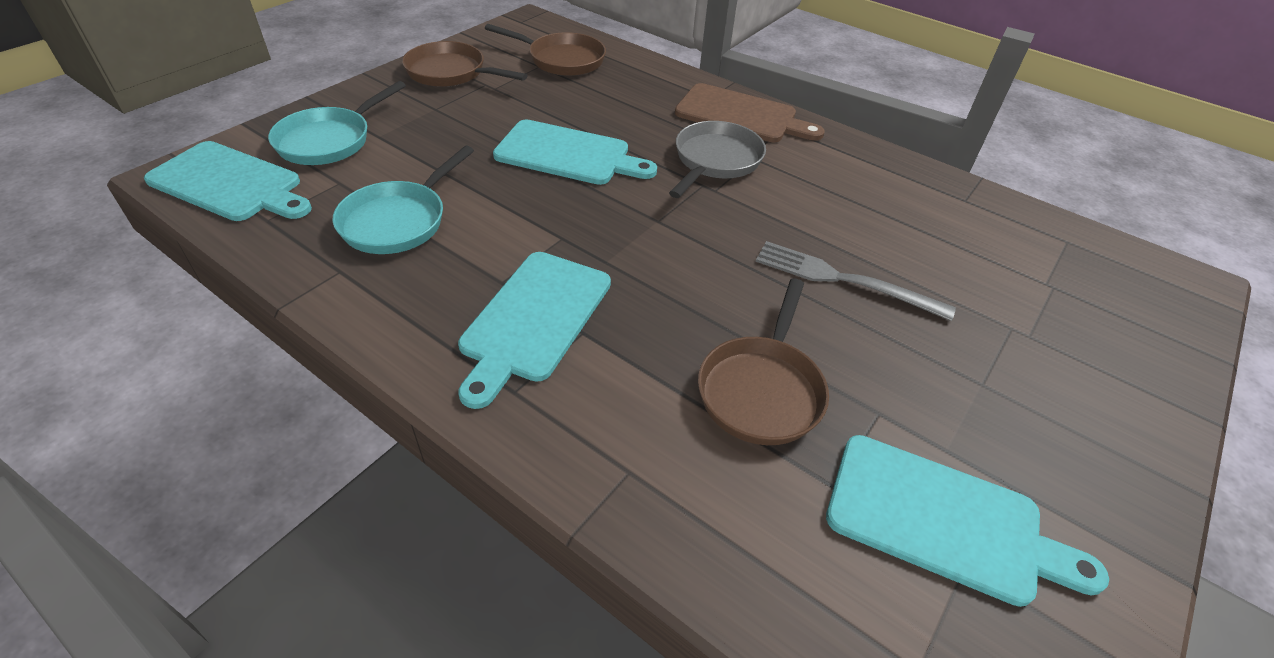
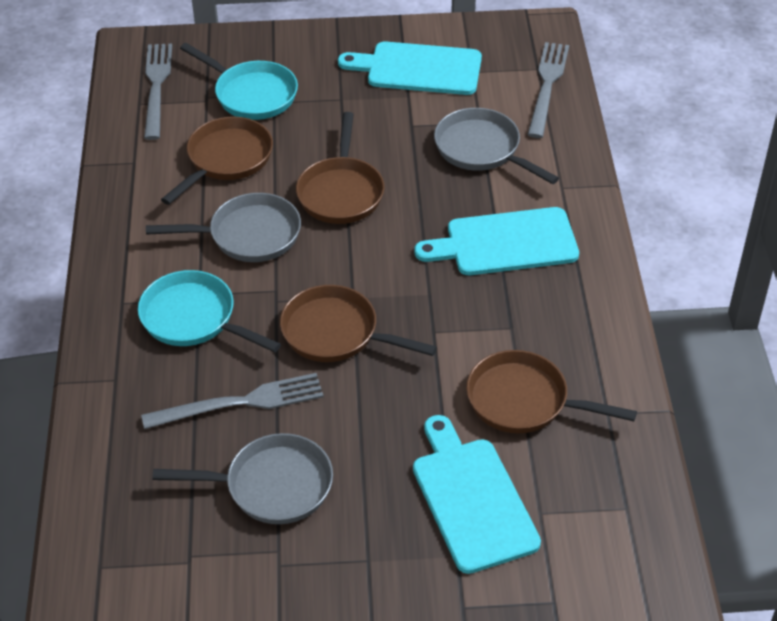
brown cutting board: 1 -> 0
brown pan: 3 -> 4
grey fork: 1 -> 3
grey pan: 1 -> 3
turquoise cutting board: 4 -> 3

